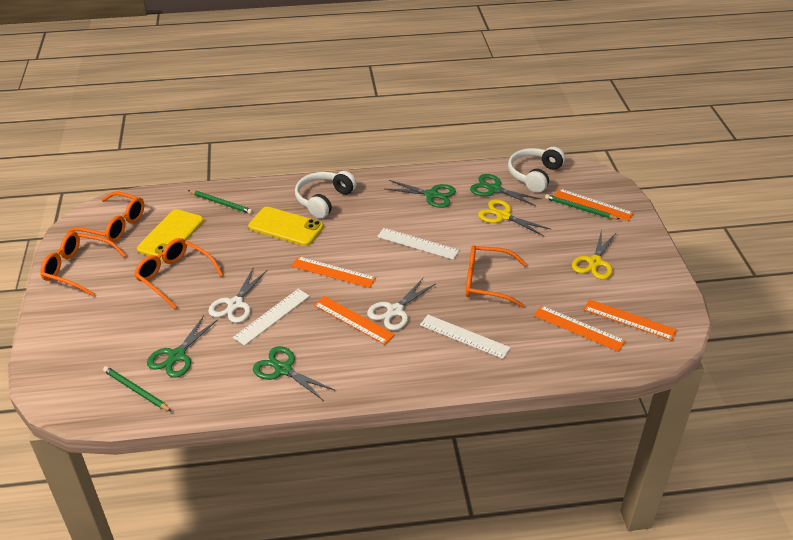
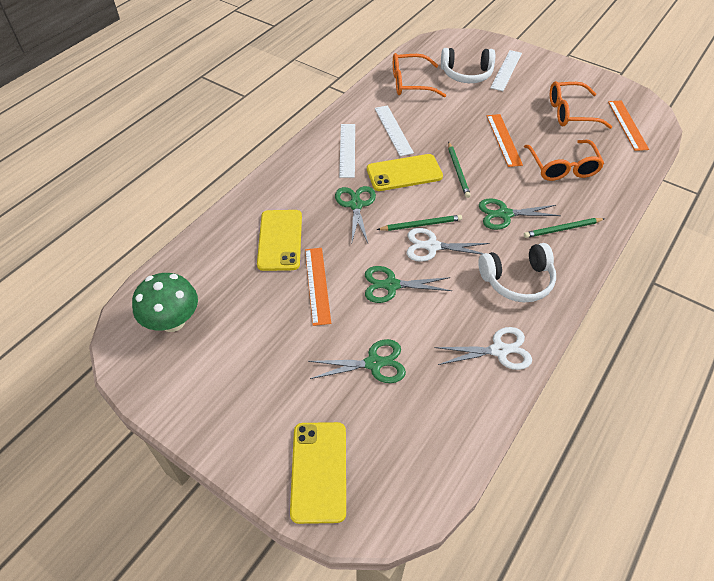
green mushroom: 0 -> 1
orange glasses: 4 -> 3
orange ruler: 5 -> 3
yellow phone: 2 -> 3
yellow scissors: 2 -> 0

